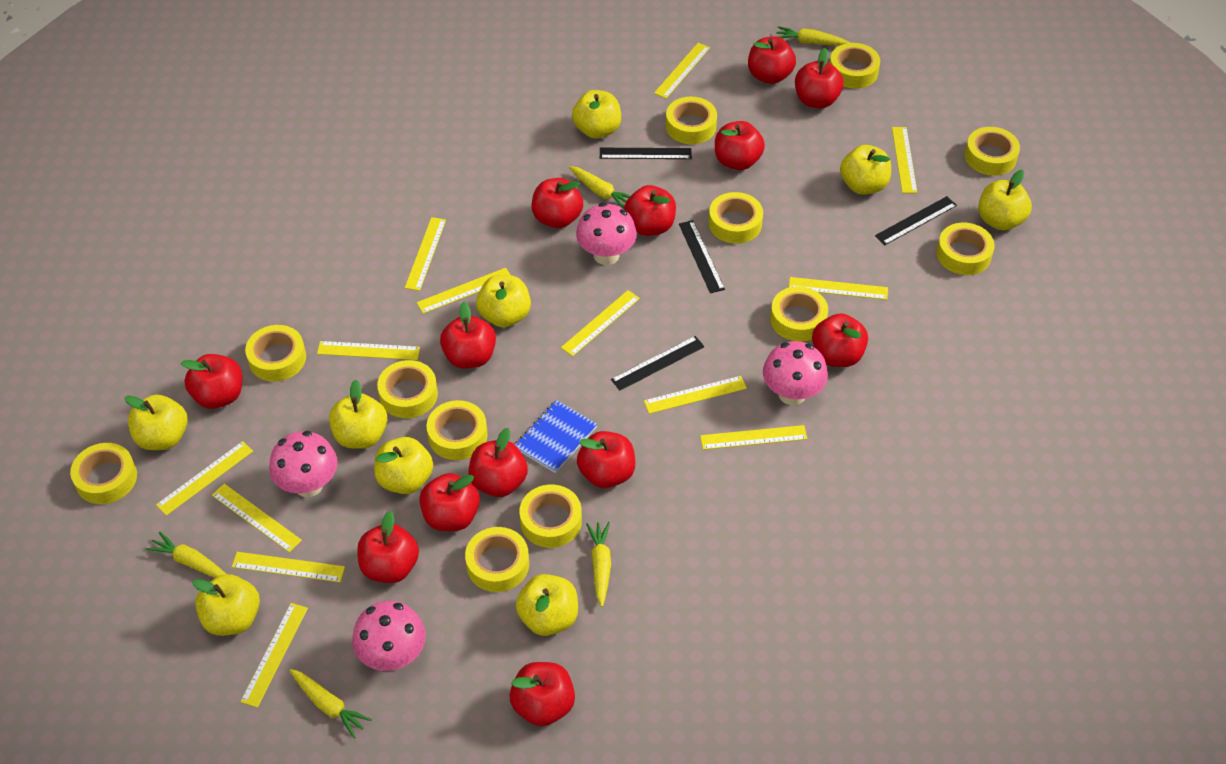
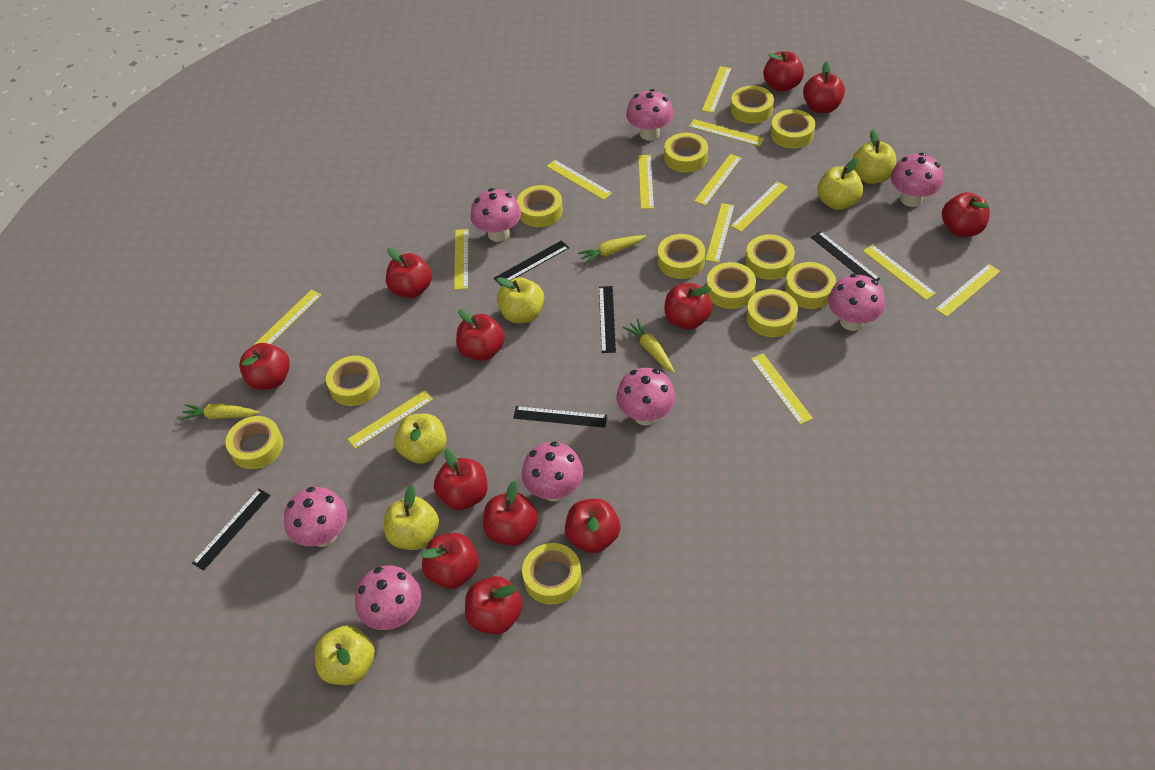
black ruler: 4 -> 5
blue notebook: 1 -> 0
pink mushroom: 4 -> 8
red apple: 13 -> 12
yellow apple: 9 -> 6
yellow carrot: 5 -> 3

